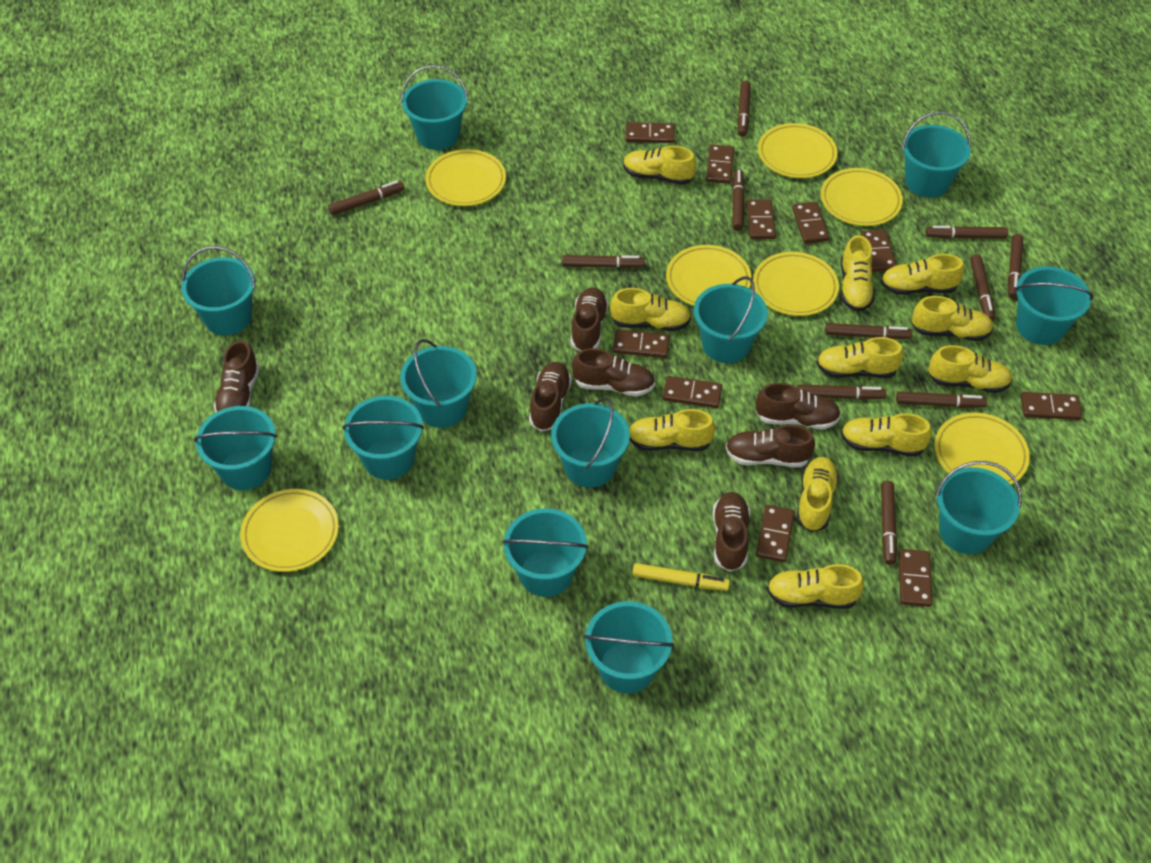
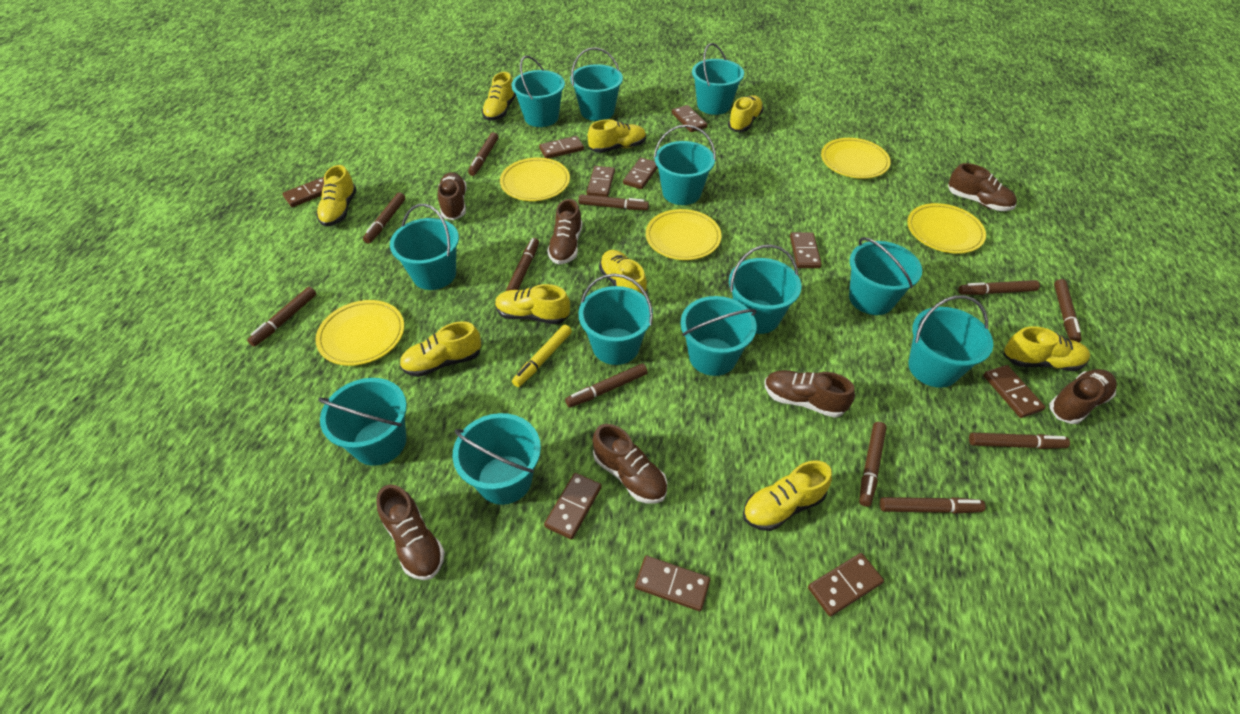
yellow plate: 7 -> 5
yellow shoe: 11 -> 9

